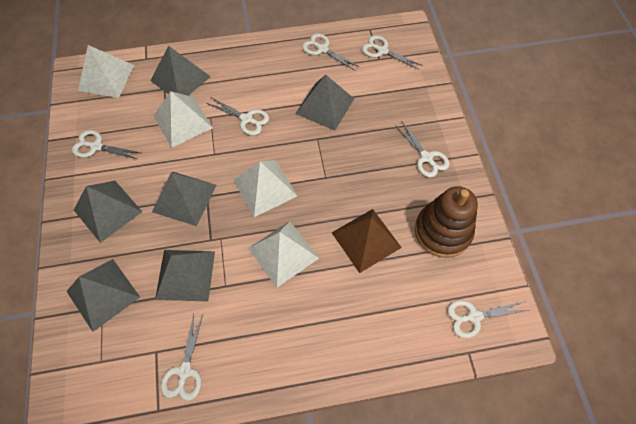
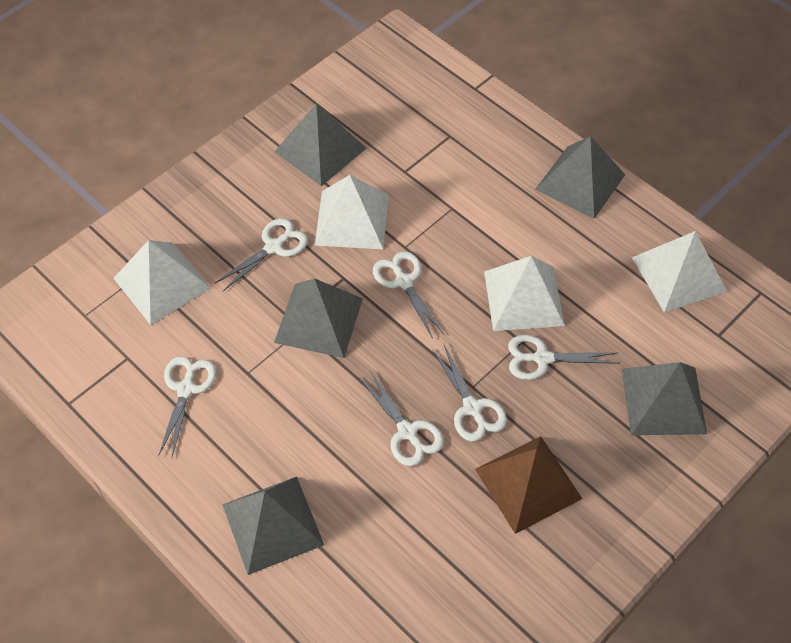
brown stacking toy: 1 -> 0
grey pyramid: 6 -> 5
white scissors: 7 -> 6

